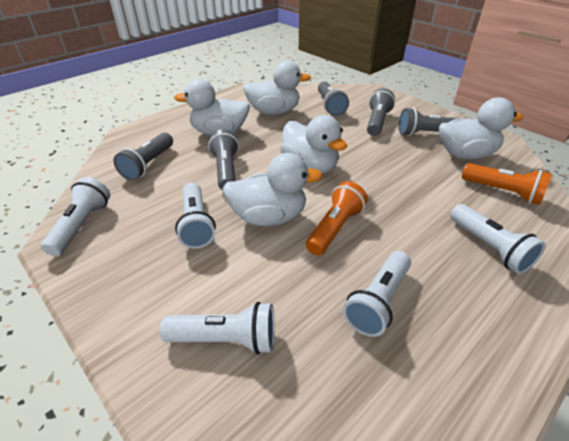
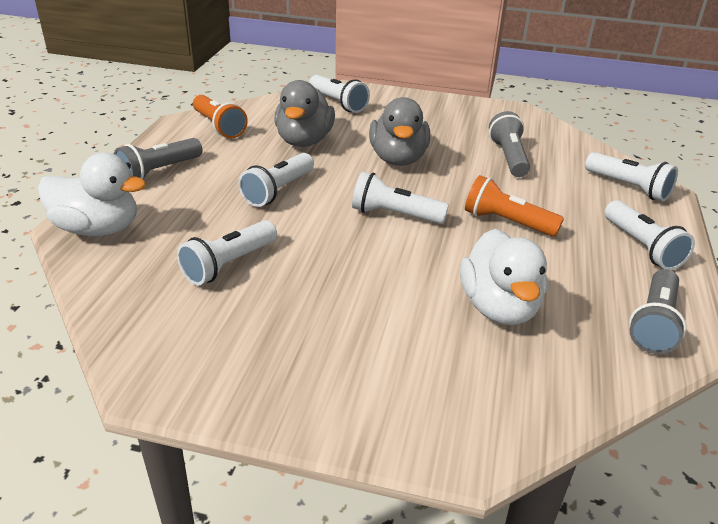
grey duck: 0 -> 2
grey flashlight: 5 -> 3
white duck: 5 -> 2
white flashlight: 5 -> 6

